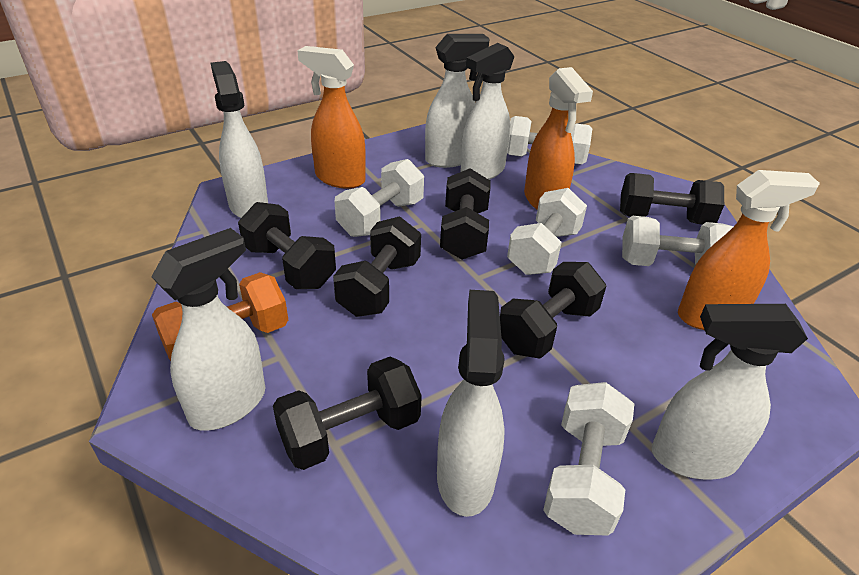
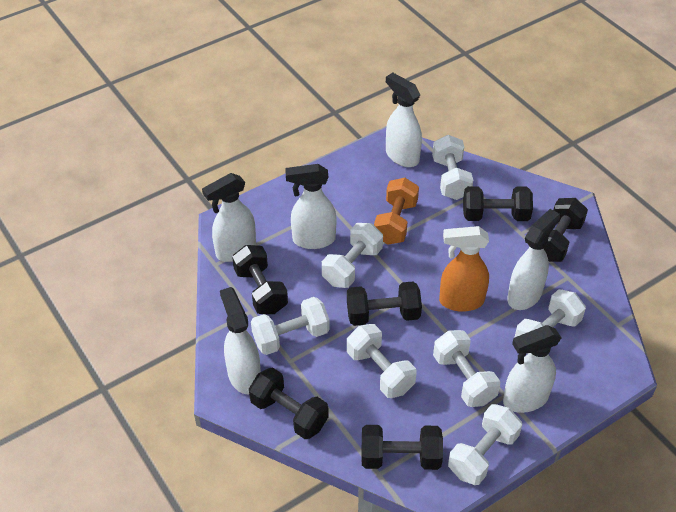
orange spray bottle: 3 -> 1
white dumbbell: 5 -> 7

